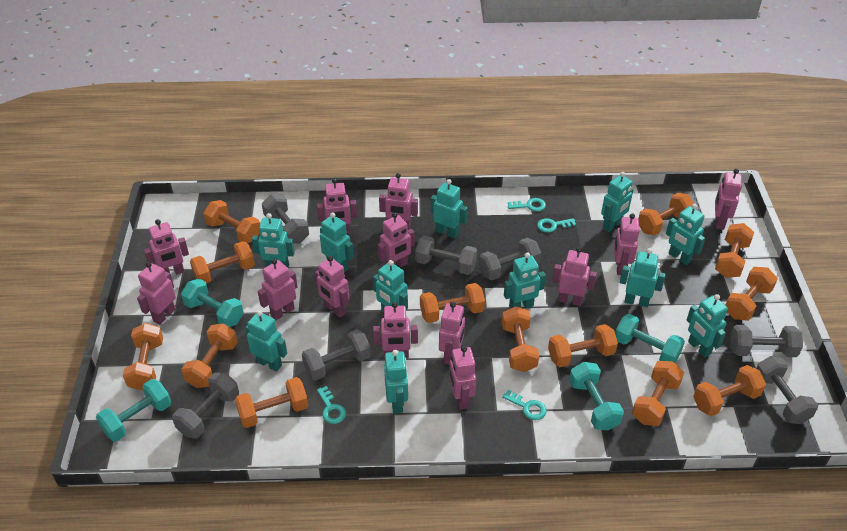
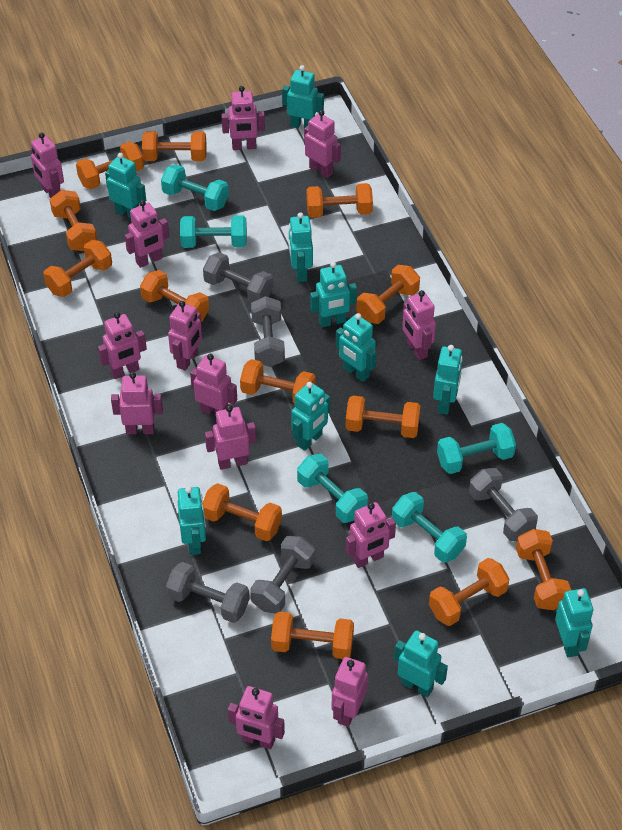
grey dumbbell: 7 -> 5
turquoise dumbbell: 4 -> 5
turquoise key: 4 -> 0
turquoise robot: 11 -> 10

